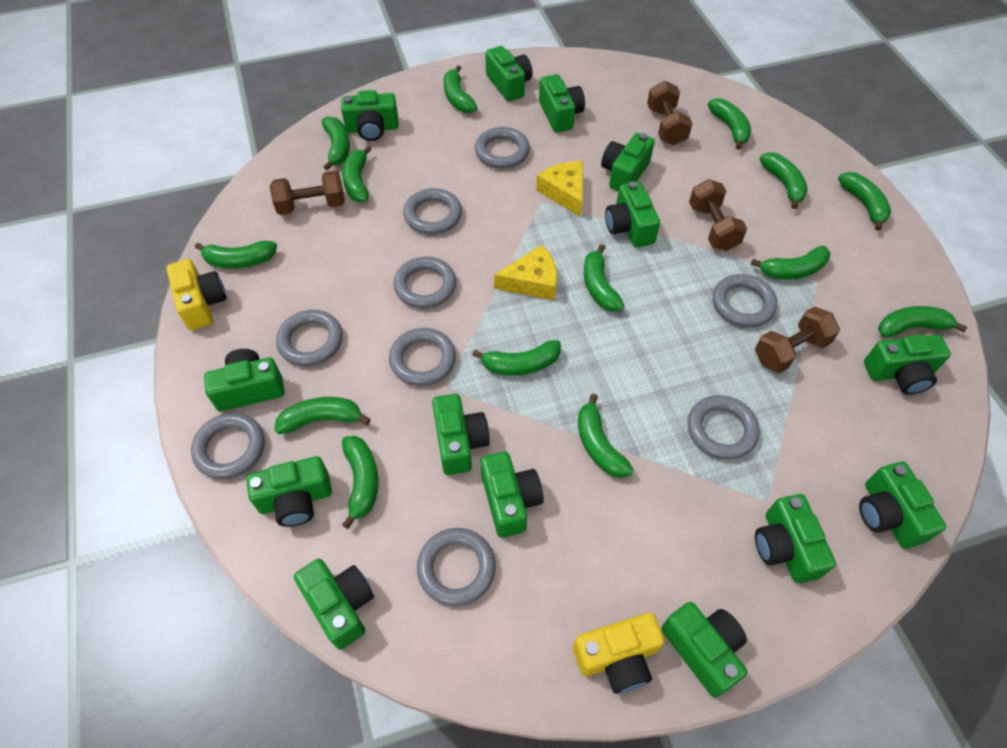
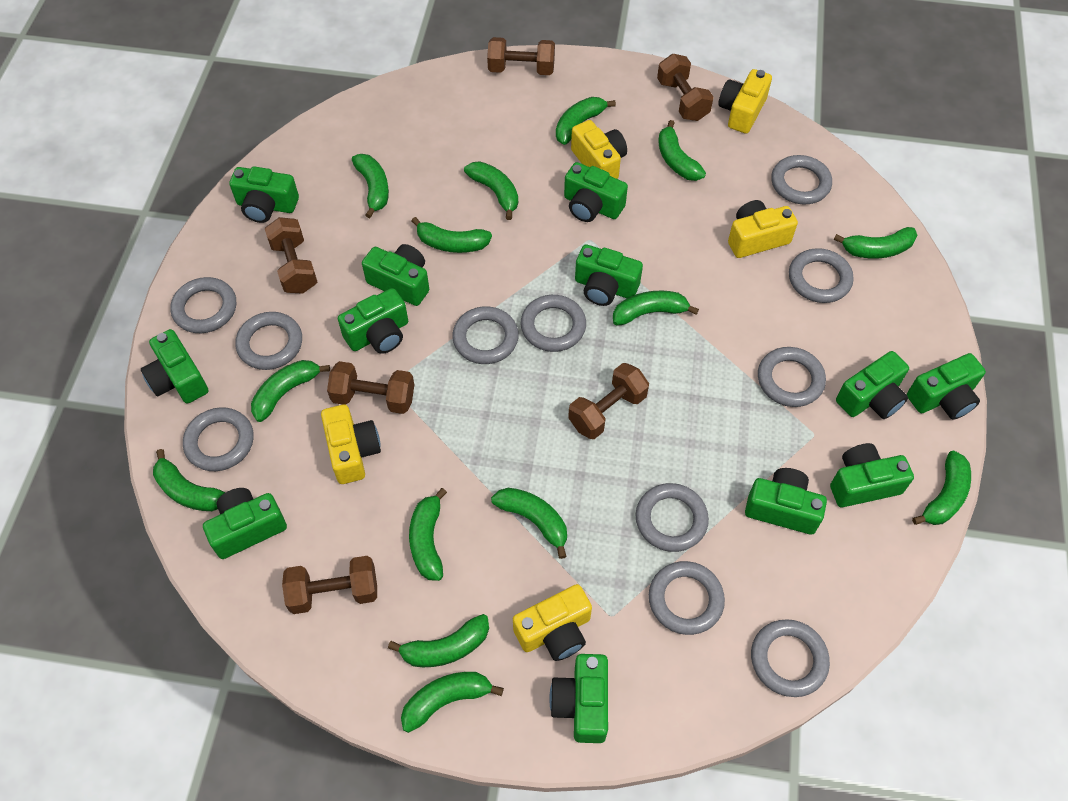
brown dumbbell: 4 -> 6
green camera: 14 -> 12
grey ring: 9 -> 11
yellow camera: 2 -> 5
yellow cheese: 2 -> 0

